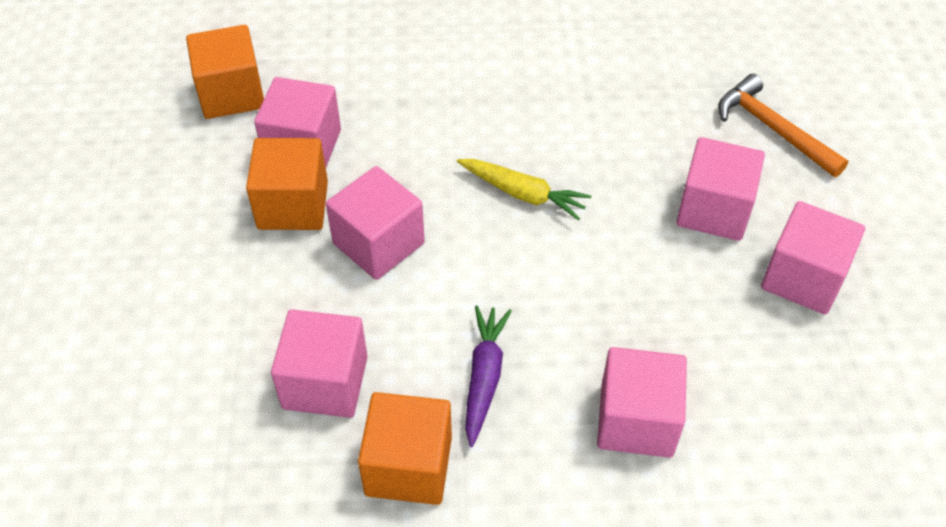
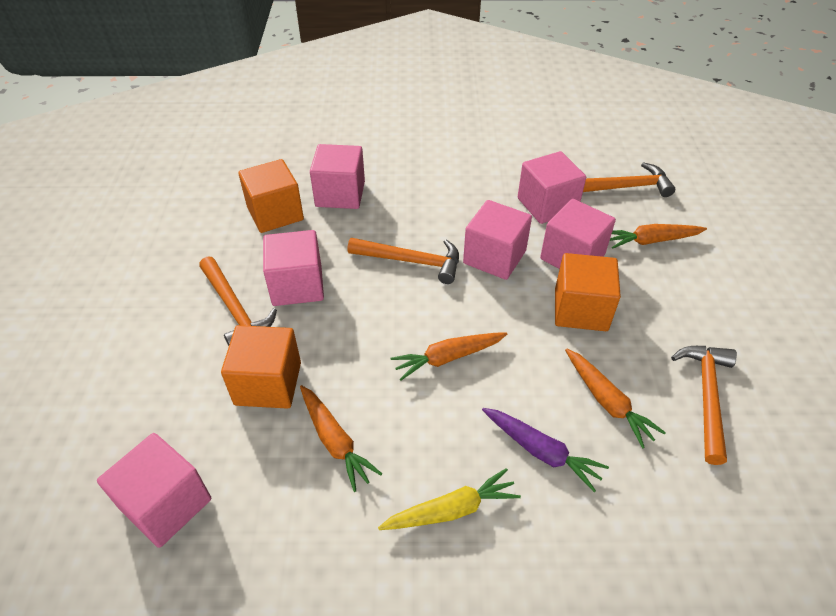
orange carrot: 0 -> 4
orange hammer: 1 -> 4

